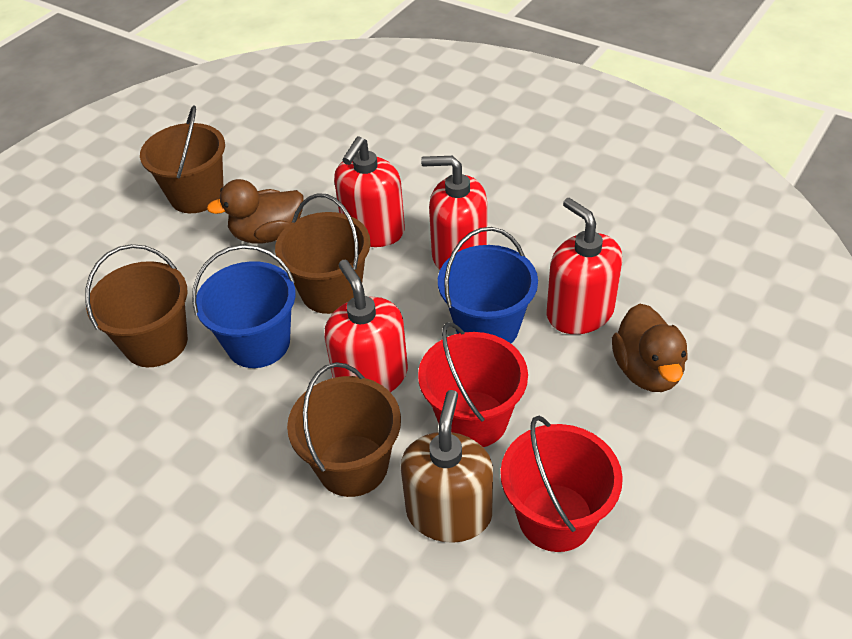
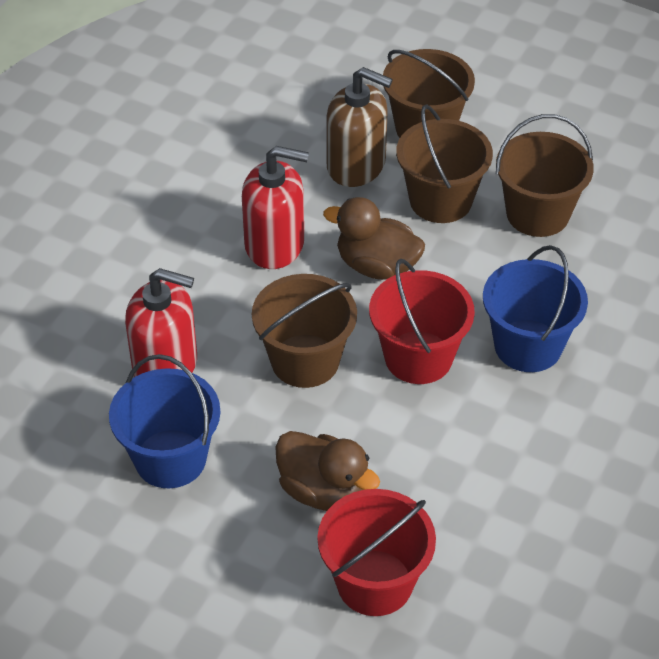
red soap dispenser: 4 -> 2

